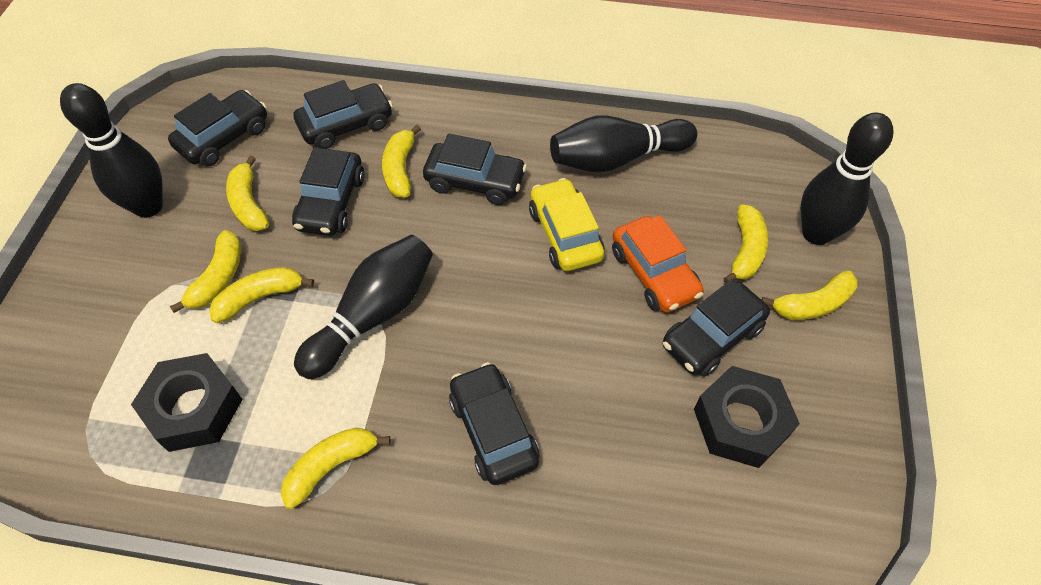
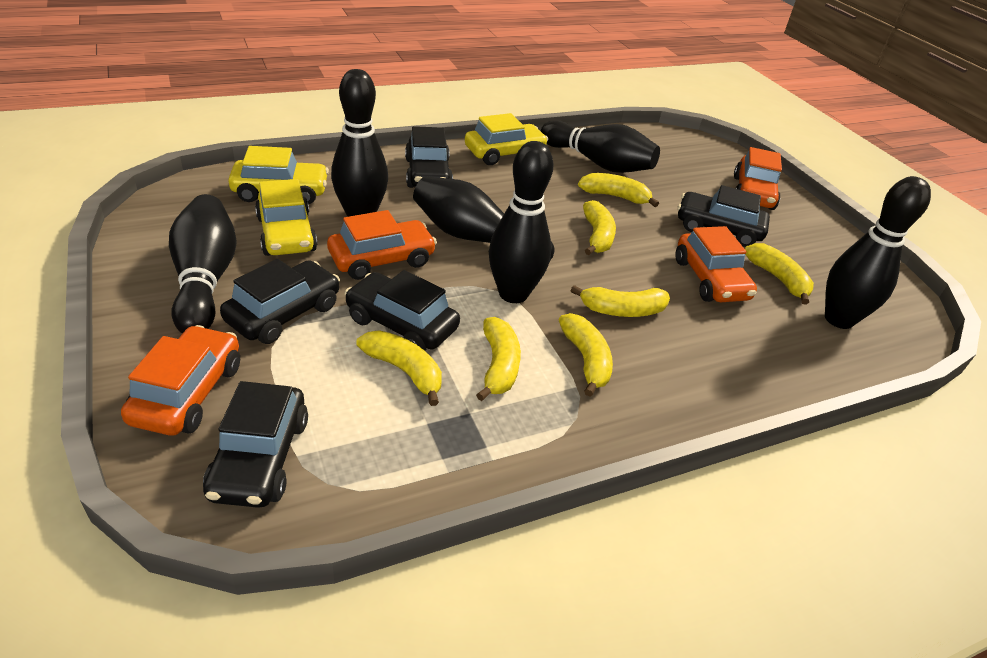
black bowling pin: 4 -> 6
black car: 6 -> 5
black nut: 2 -> 0
orange car: 1 -> 4
yellow car: 1 -> 3

